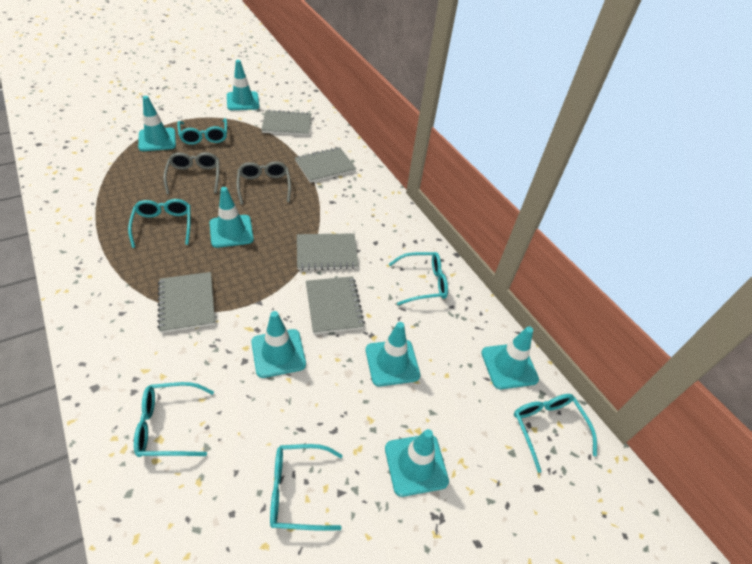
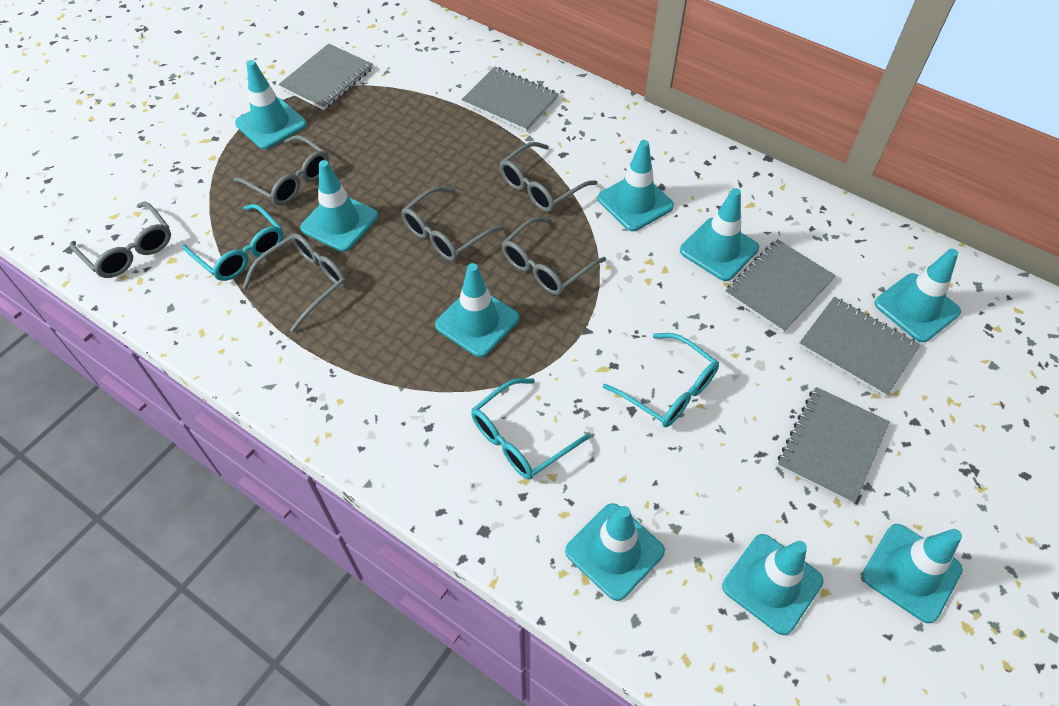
grey glasses: 2 -> 6
turquoise glasses: 6 -> 3
turquoise traffic cone: 7 -> 9

